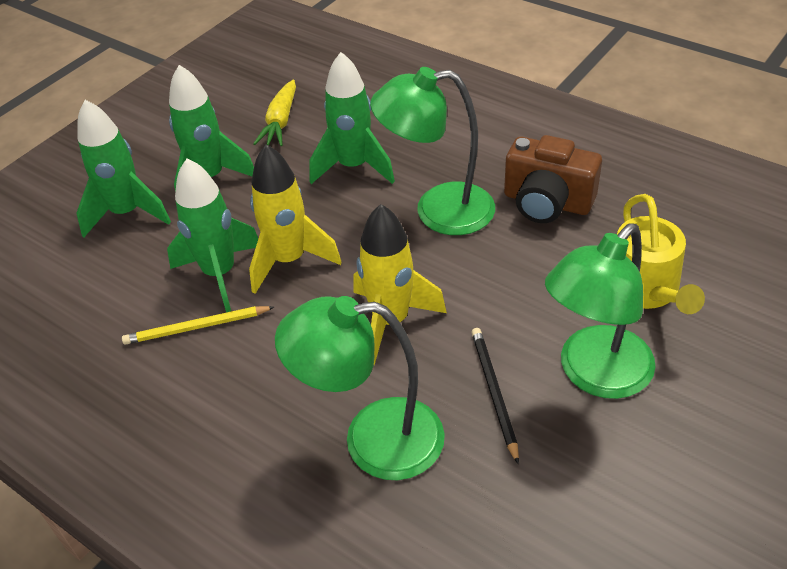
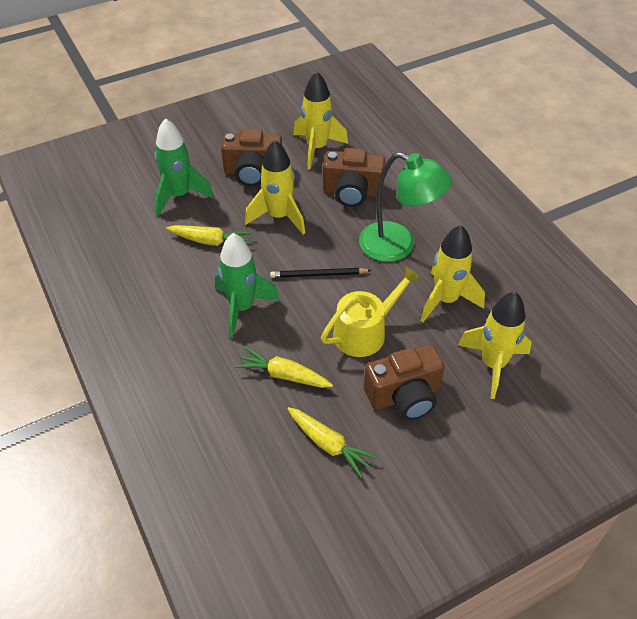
brown camera: 1 -> 3
green lamp: 3 -> 1
green rocket: 4 -> 2
yellow carrot: 1 -> 3
yellow pencil: 1 -> 0
yellow rocket: 2 -> 4

